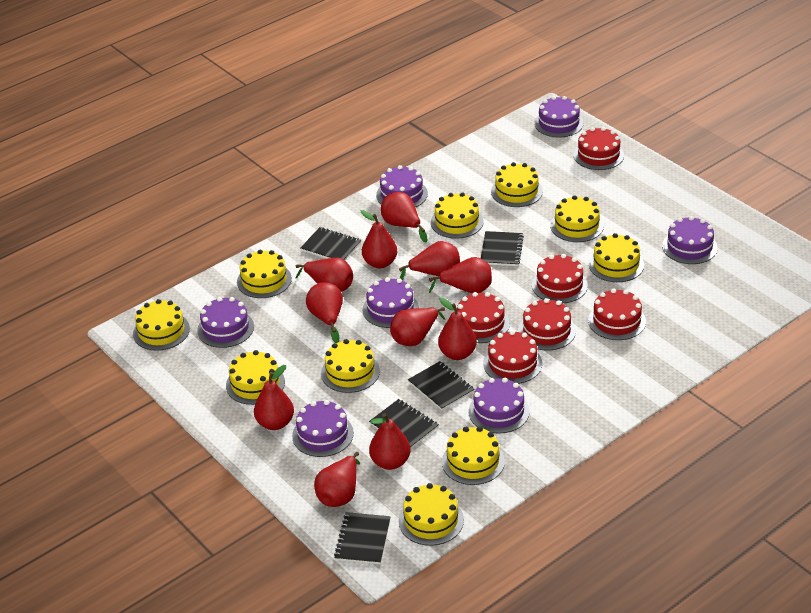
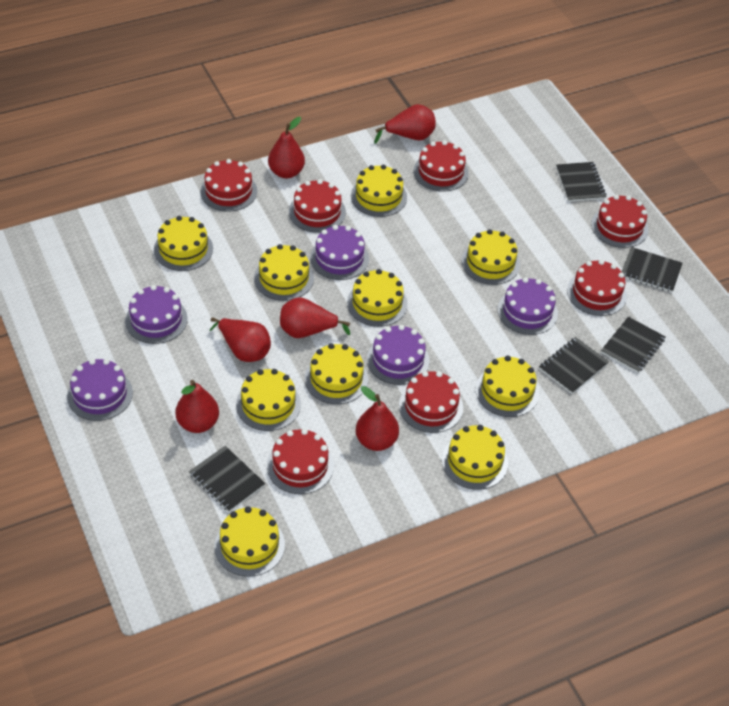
purple cake: 7 -> 5
red cake: 6 -> 7
red pear: 11 -> 6

